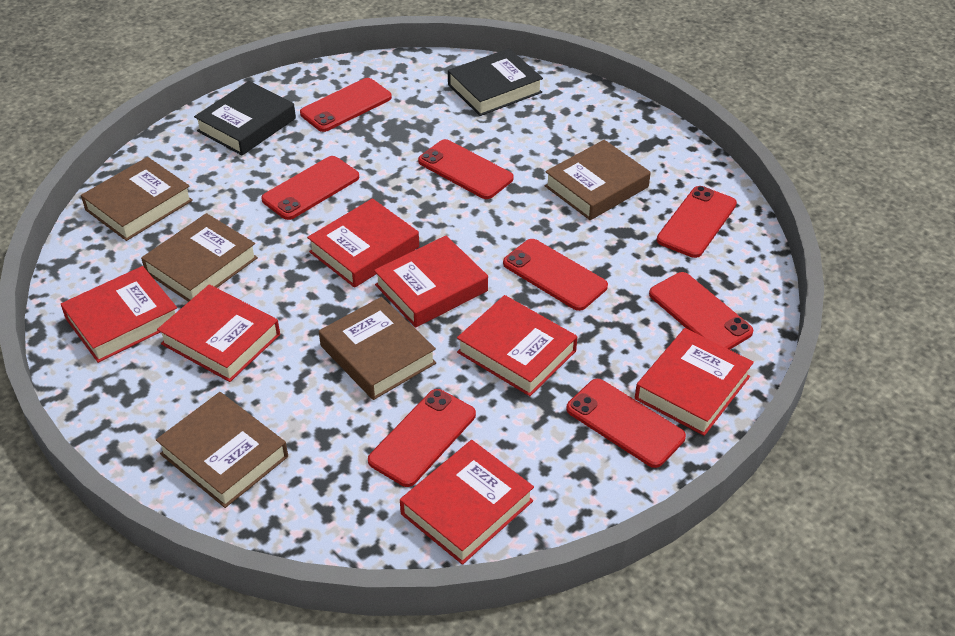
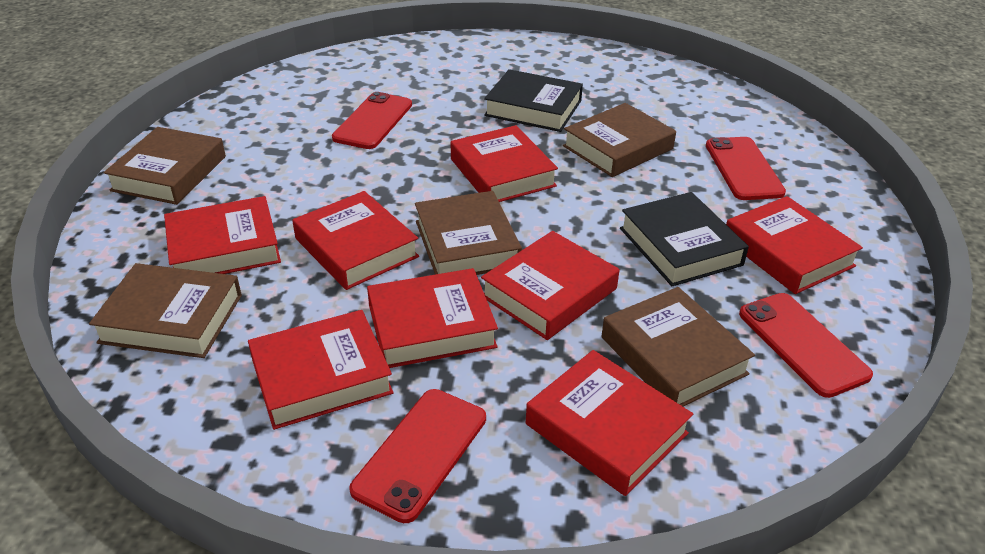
red book: 7 -> 8
red phone: 8 -> 4

